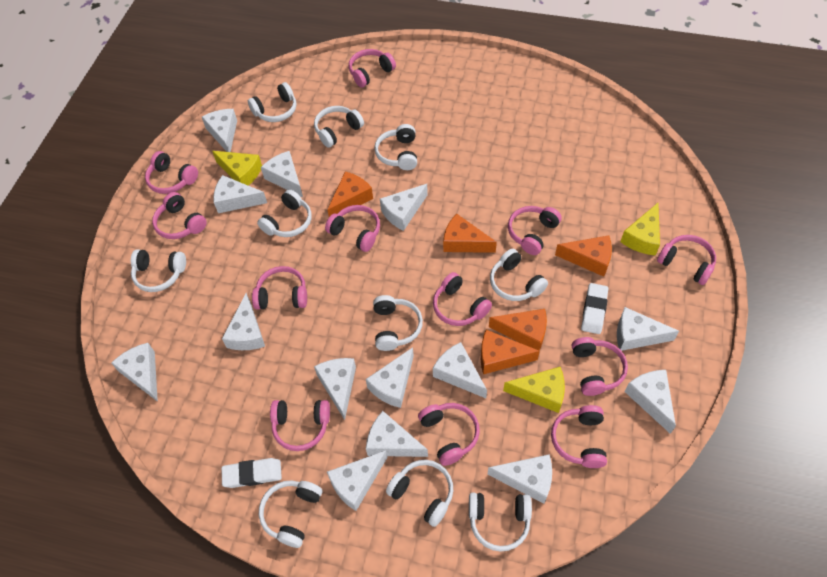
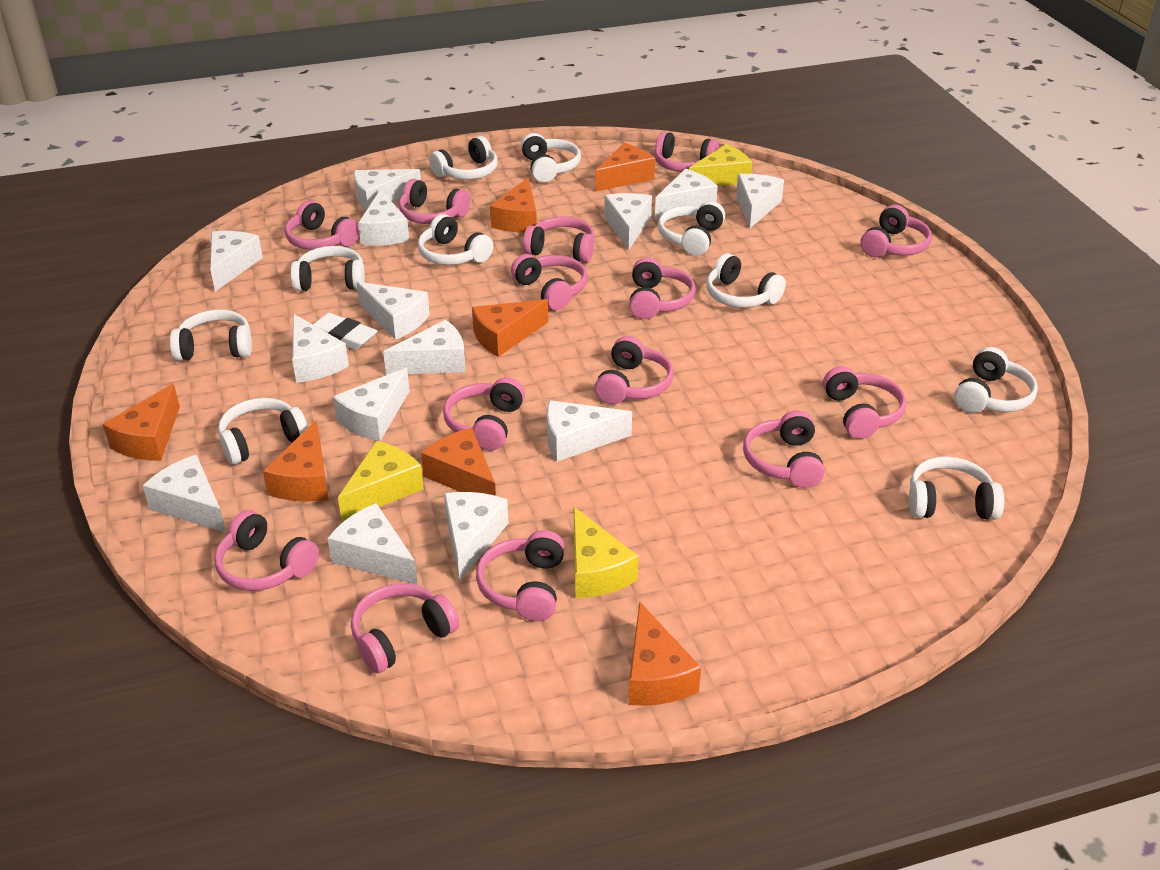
orange cheese: 5 -> 7
pink headphones: 12 -> 14
white eraser: 2 -> 1

